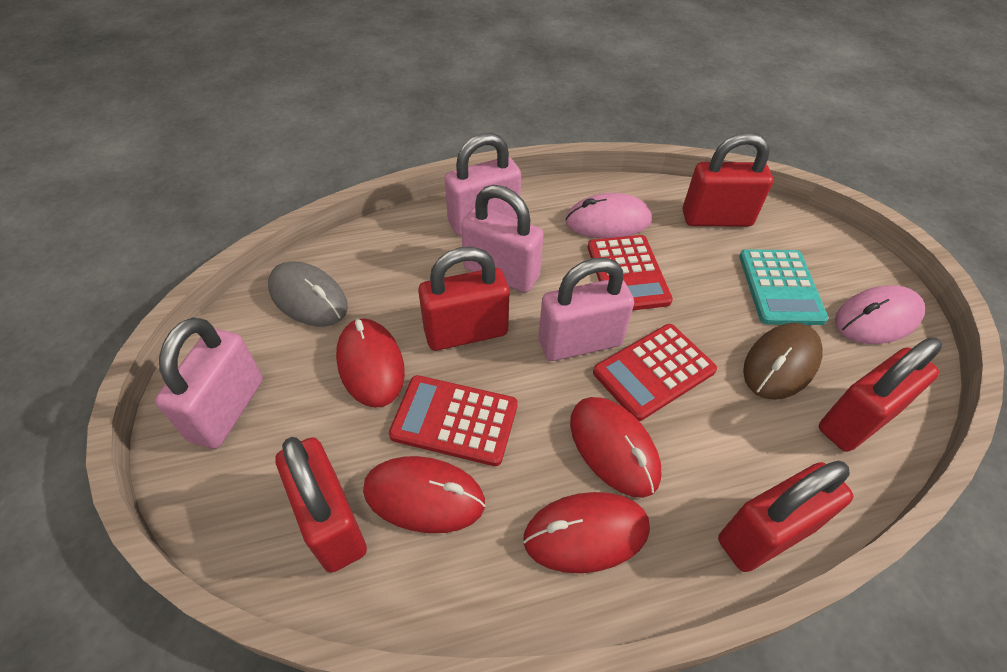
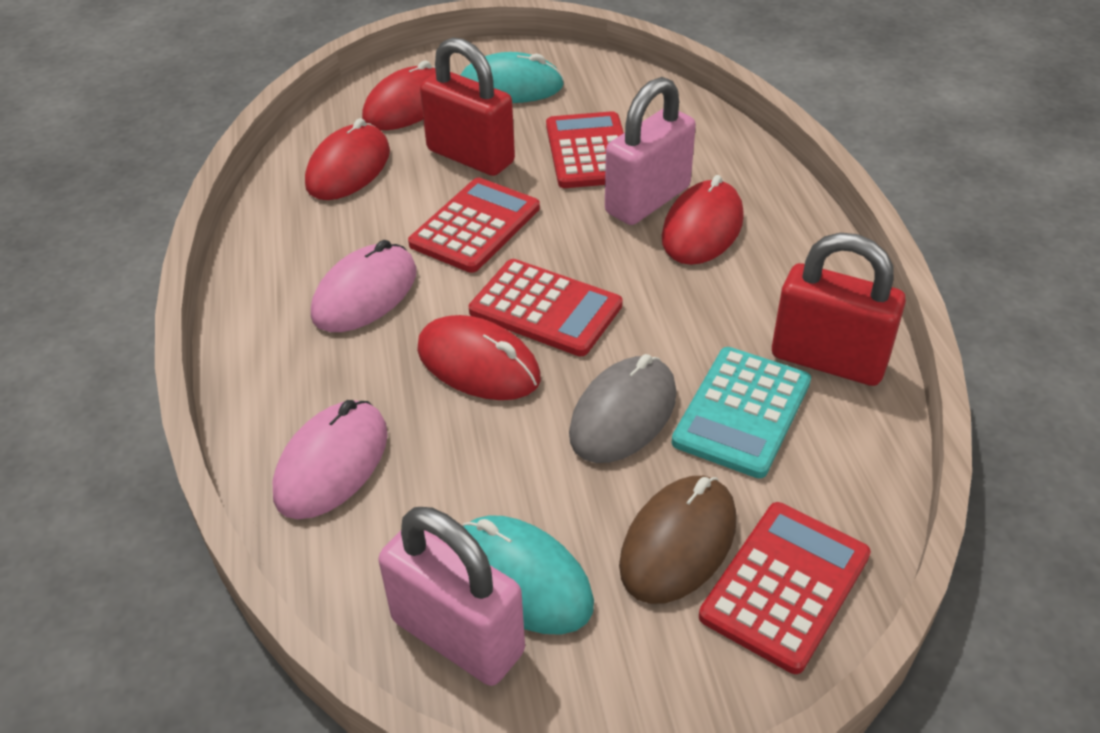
pink padlock: 4 -> 2
red calculator: 3 -> 4
red padlock: 5 -> 2
turquoise mouse: 0 -> 2

